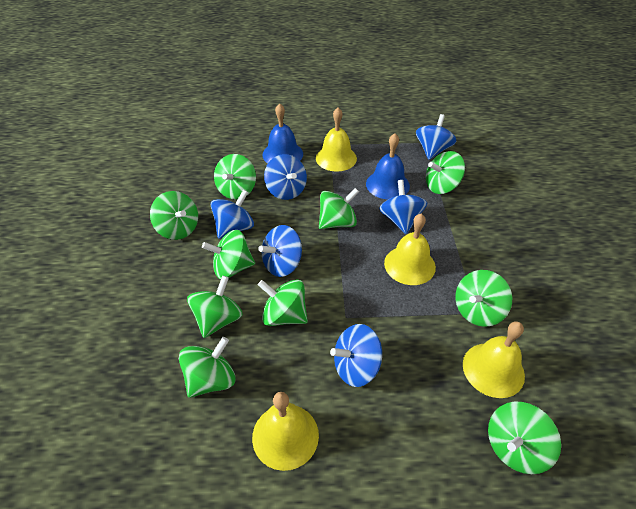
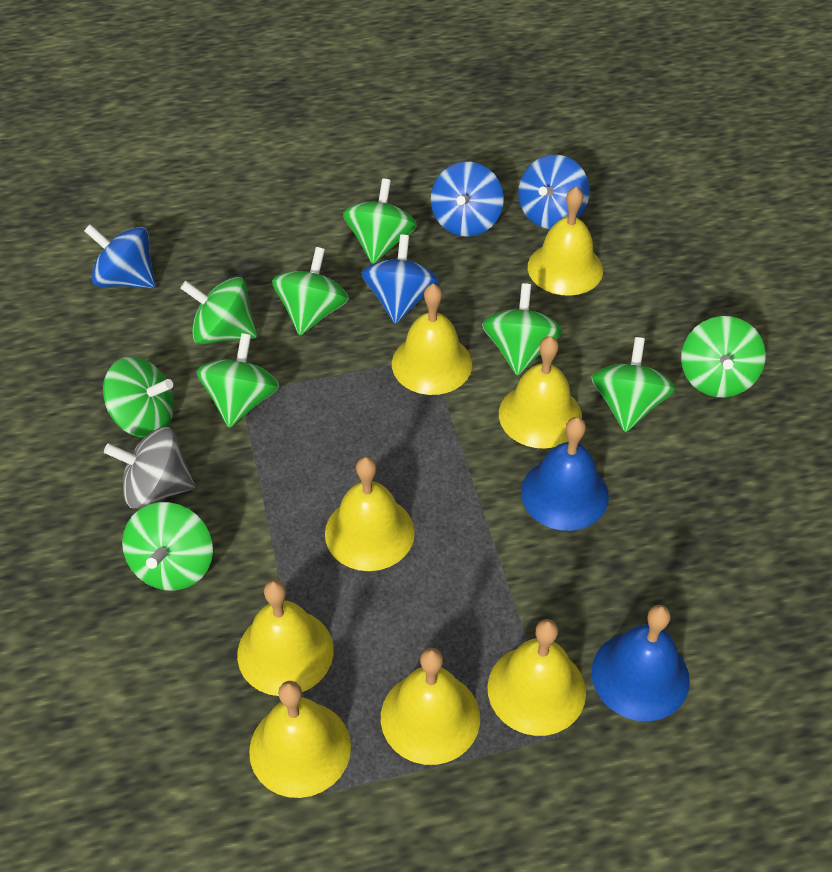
blue spinning top: 6 -> 4
green spinning top: 10 -> 9
grey spinning top: 0 -> 1
yellow bell: 4 -> 8

